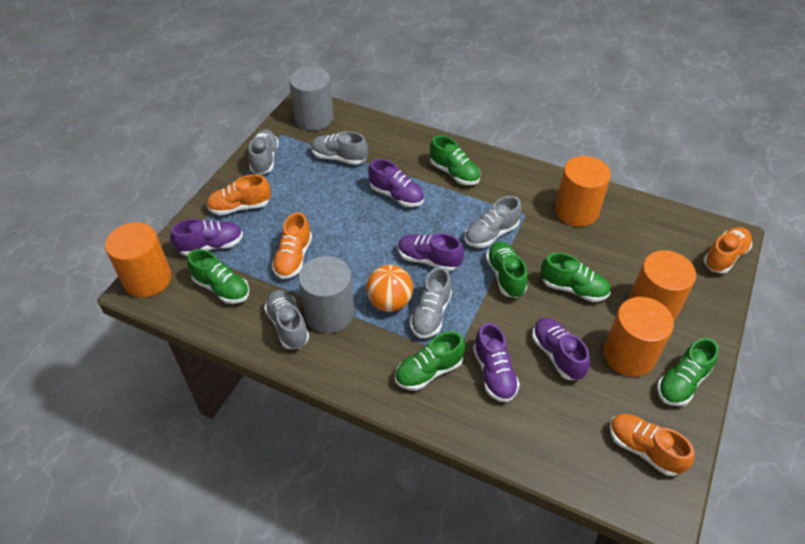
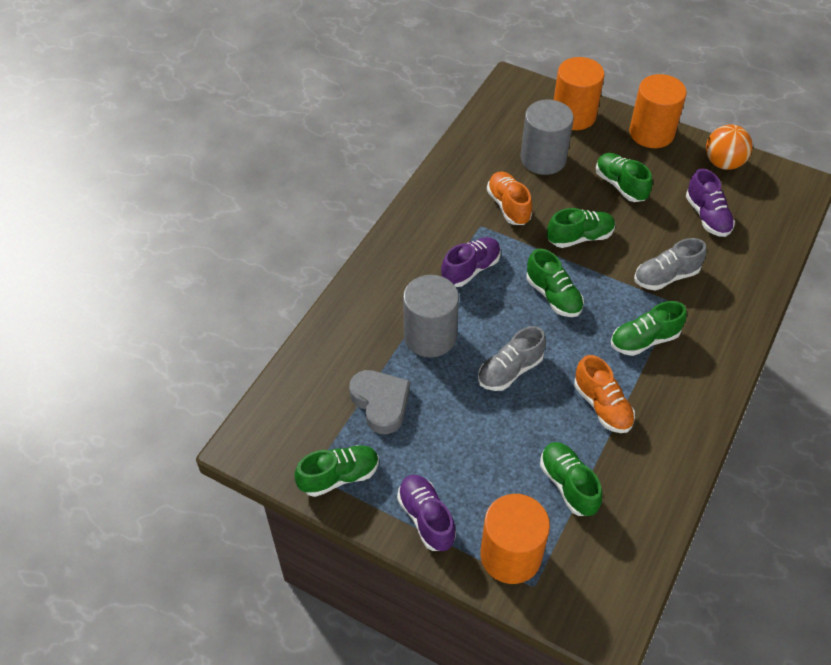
grey heart: 0 -> 1
grey shoe: 5 -> 2
orange cylinder: 4 -> 3
orange shoe: 4 -> 2
purple shoe: 5 -> 3

